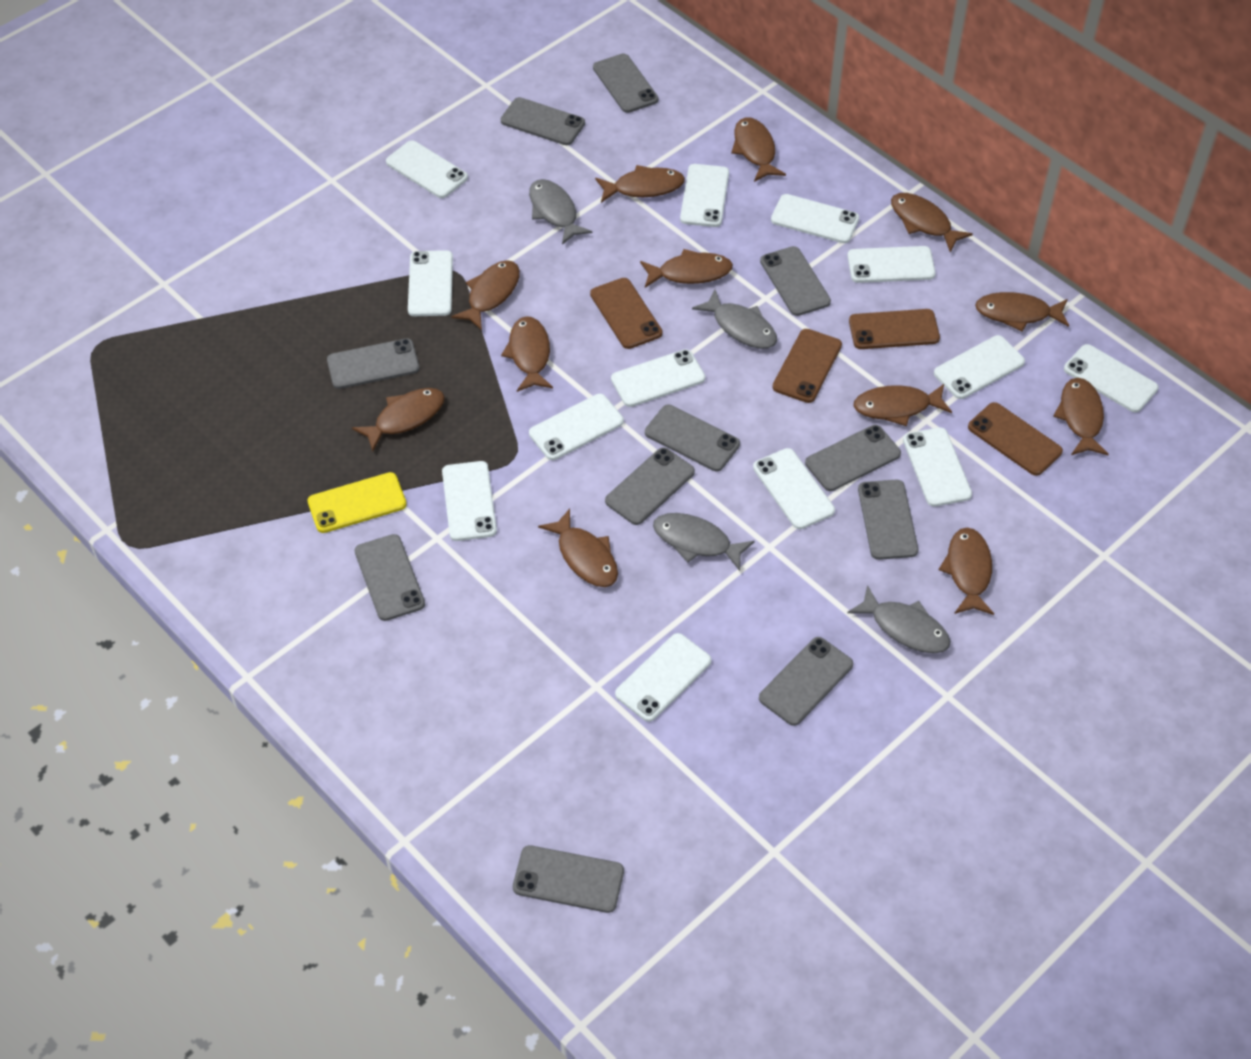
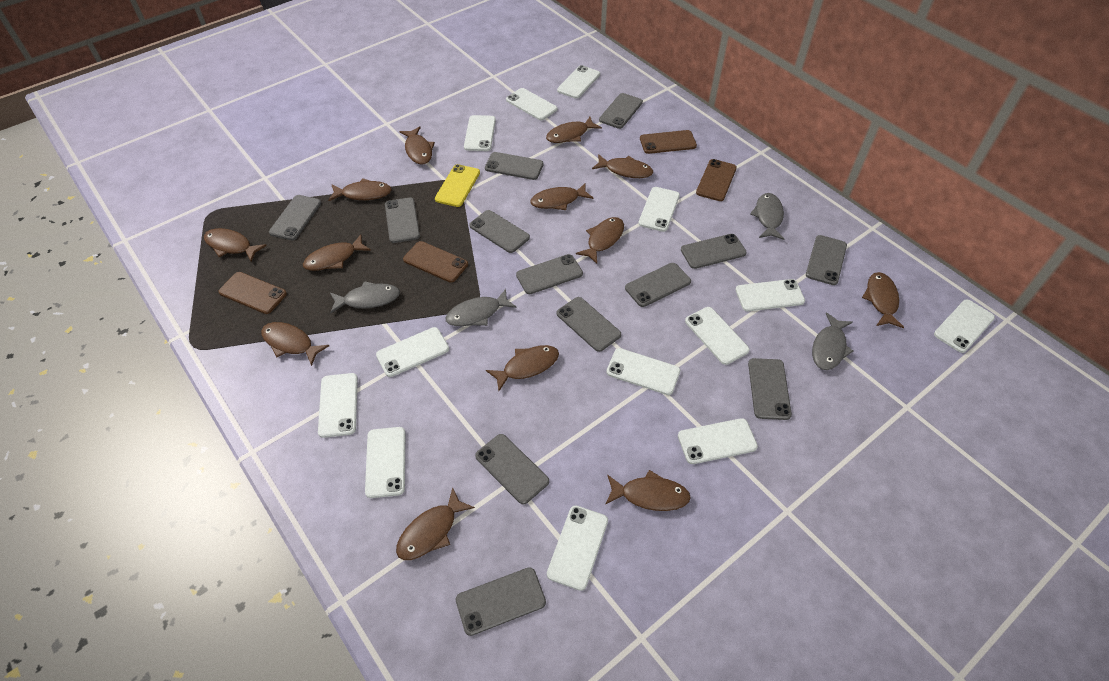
brown fish: 12 -> 13
grey phone: 11 -> 13

